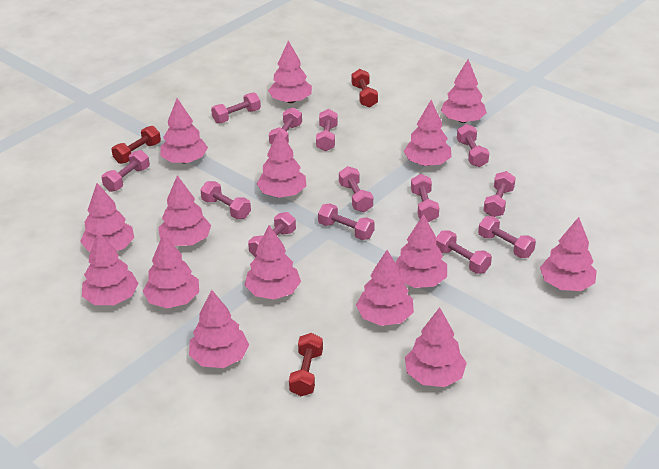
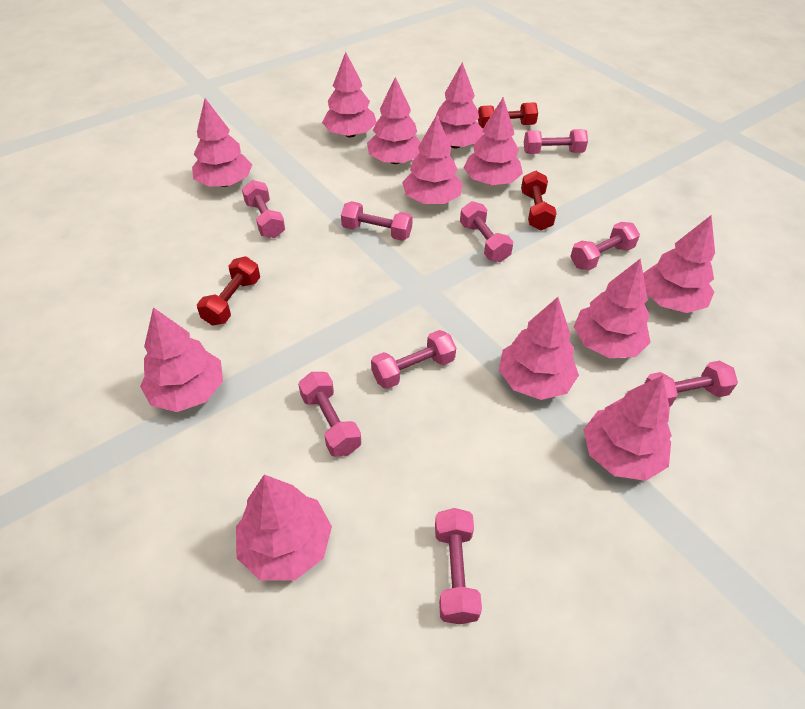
pink dumbbell: 13 -> 9
pink tree: 15 -> 12

